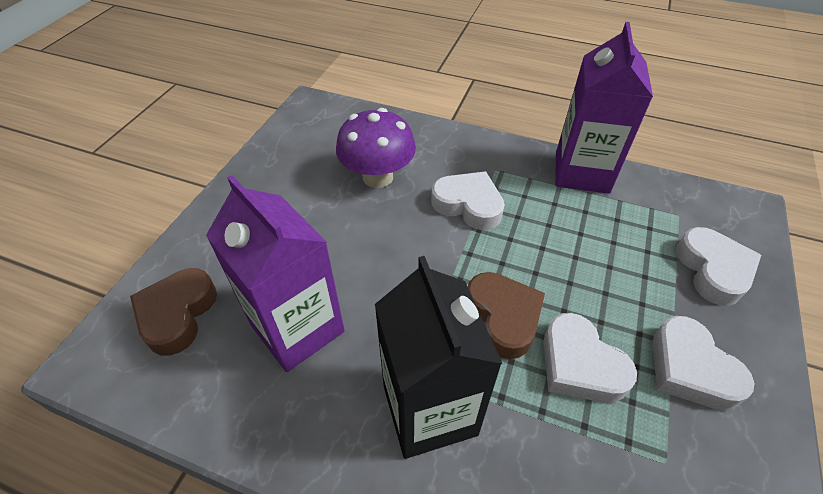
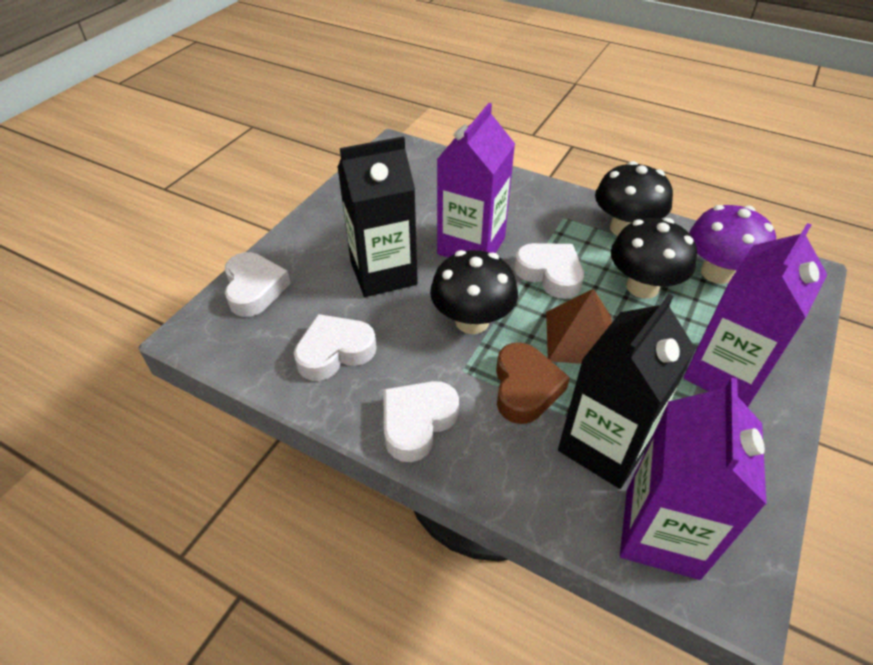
black carton: 1 -> 2
black mushroom: 0 -> 3
brown heart: 2 -> 1
brown pyramid: 0 -> 1
purple carton: 2 -> 3

